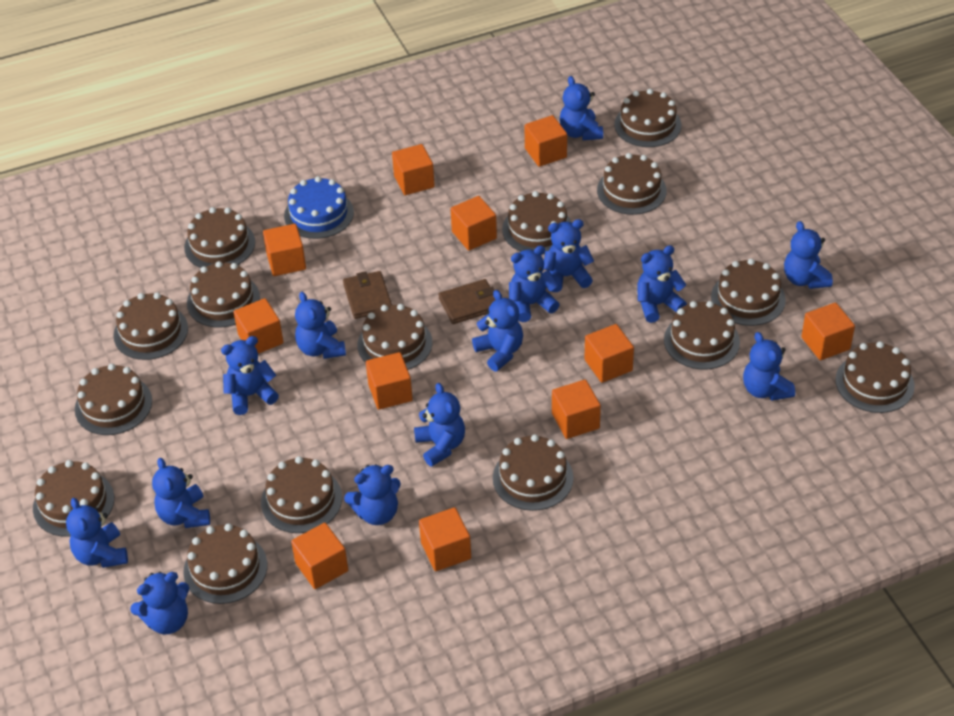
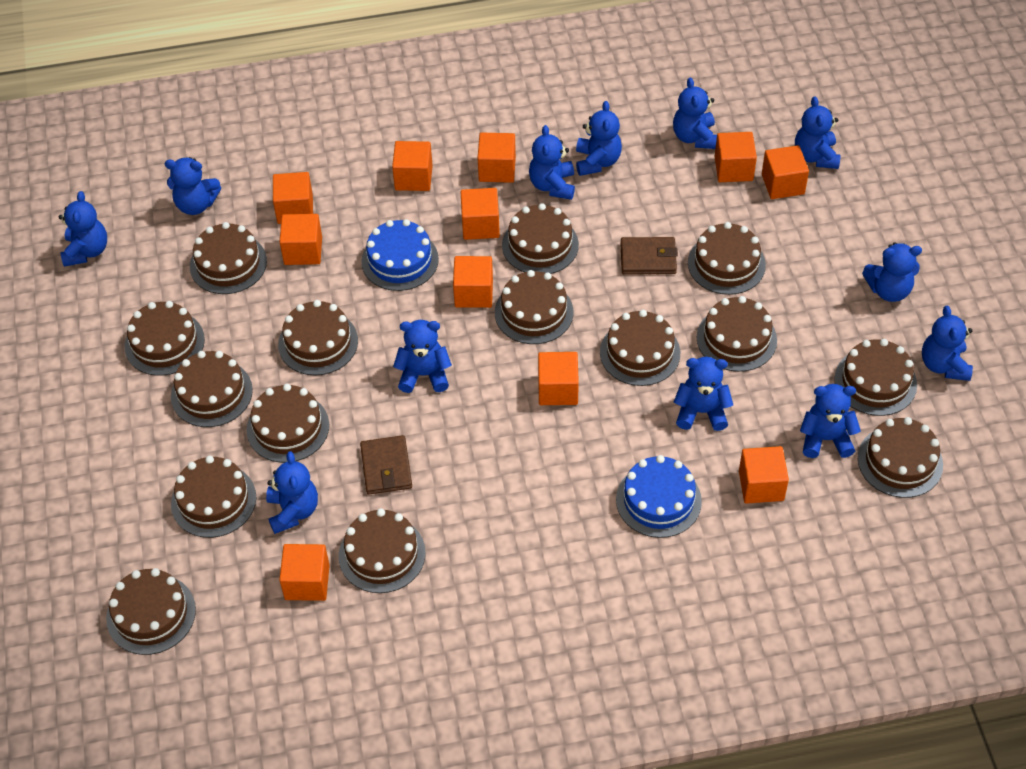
blue cake: 1 -> 2
blue teddy bear: 14 -> 12

